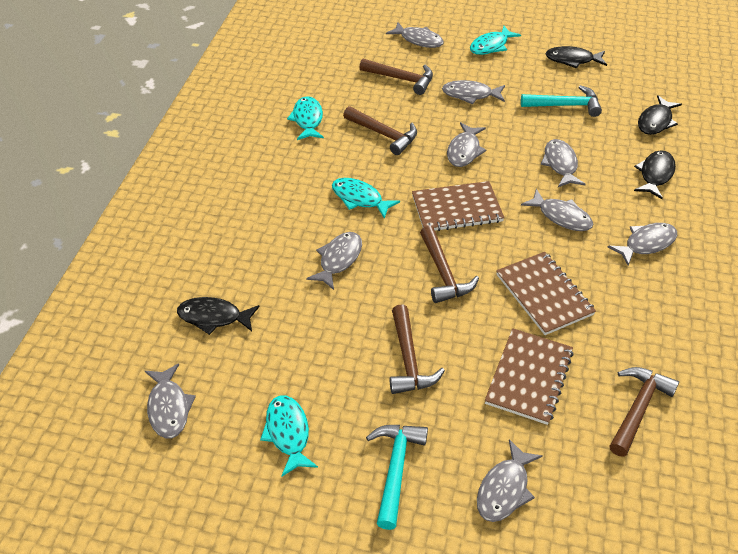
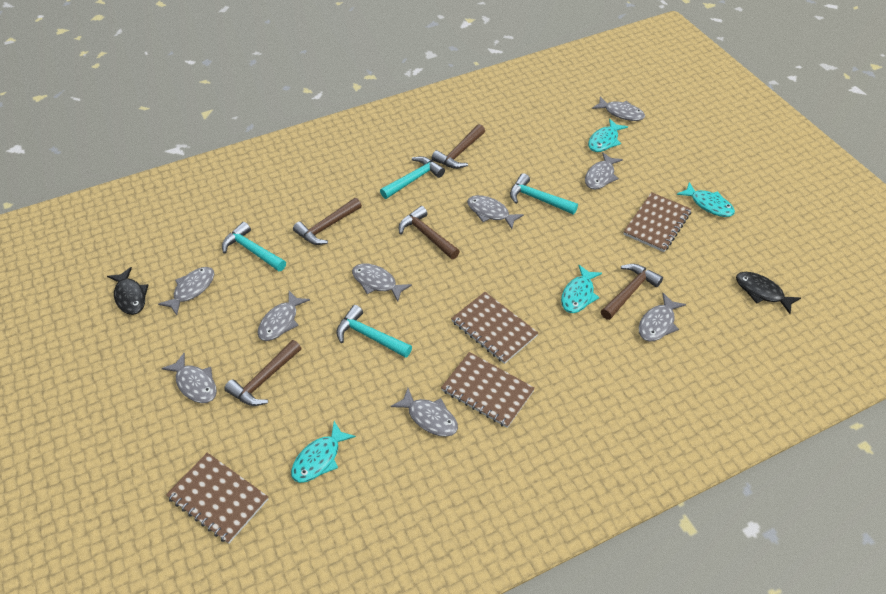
black fish: 4 -> 2
brown notebook: 3 -> 4
turquoise hammer: 2 -> 4

